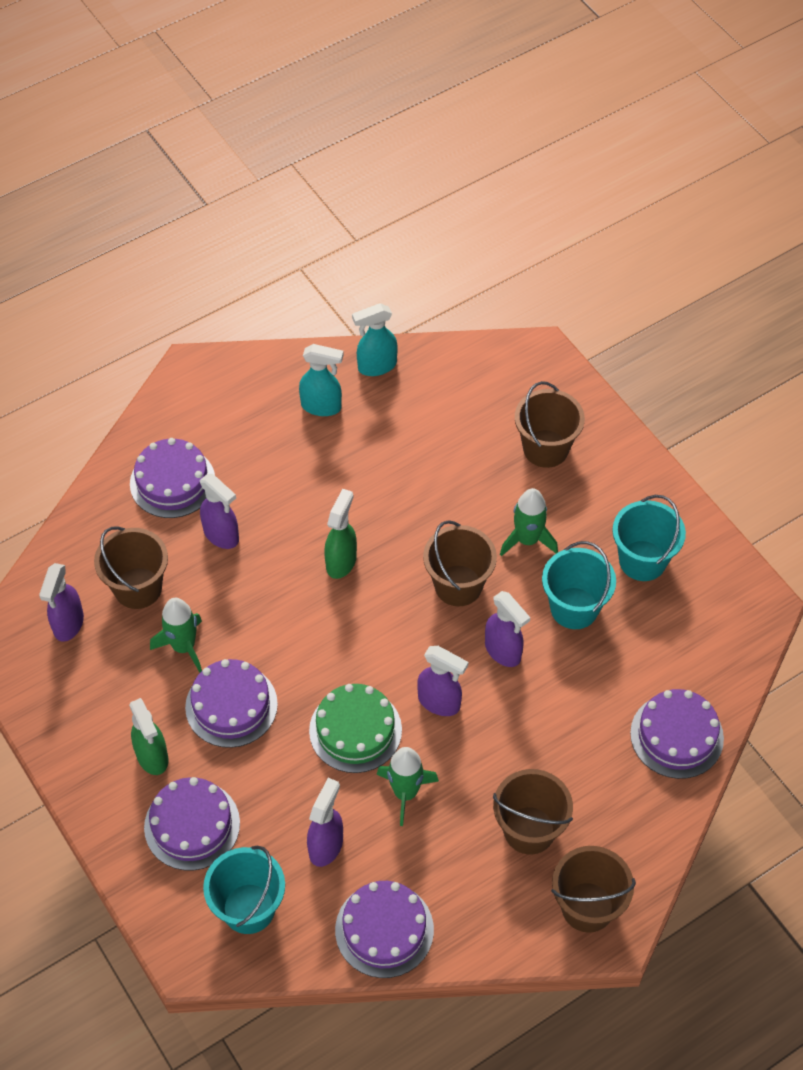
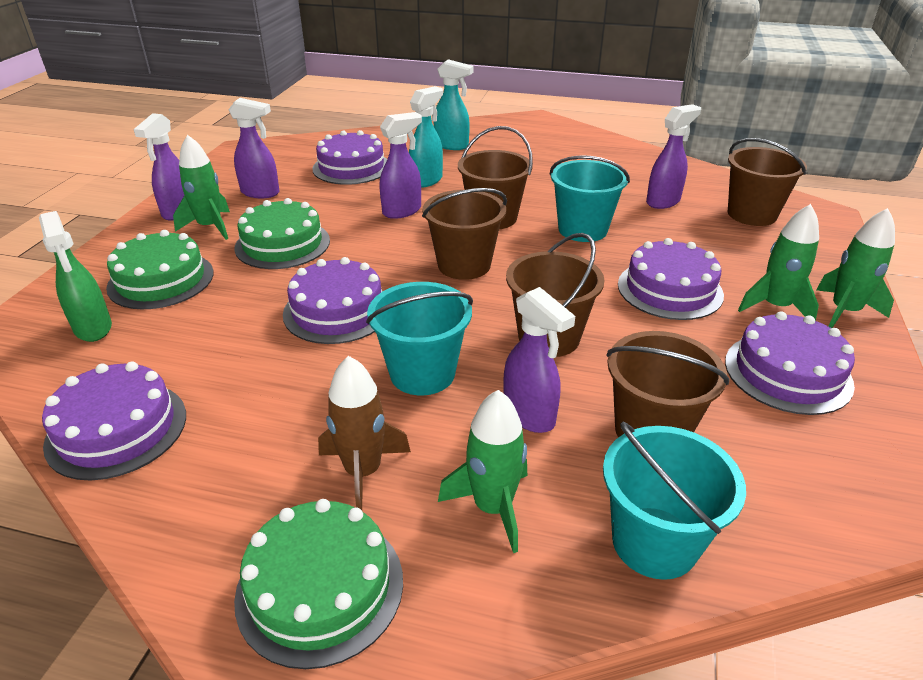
brown rocket: 0 -> 1
green cake: 1 -> 3
green rocket: 3 -> 4
green spray bottle: 2 -> 1

